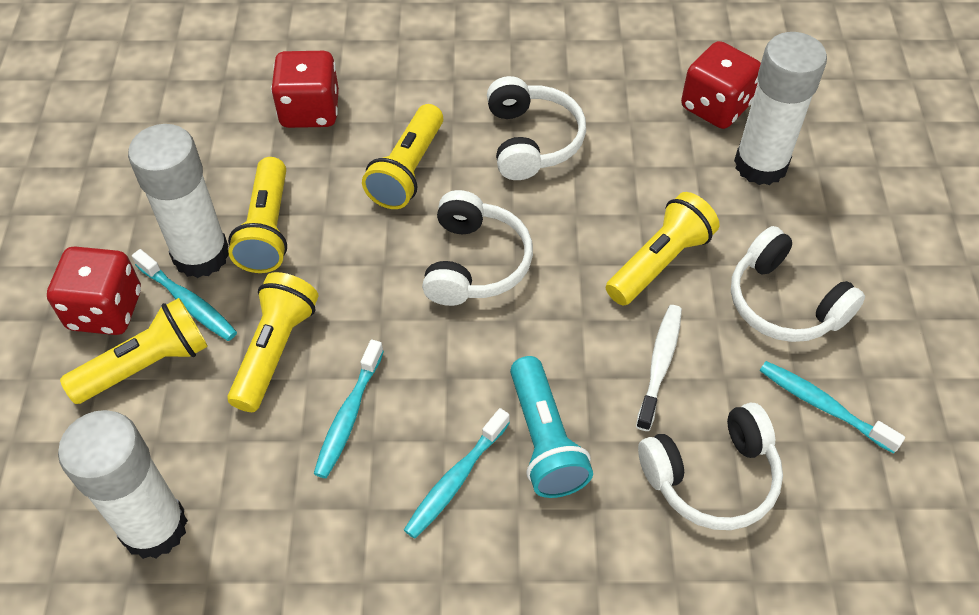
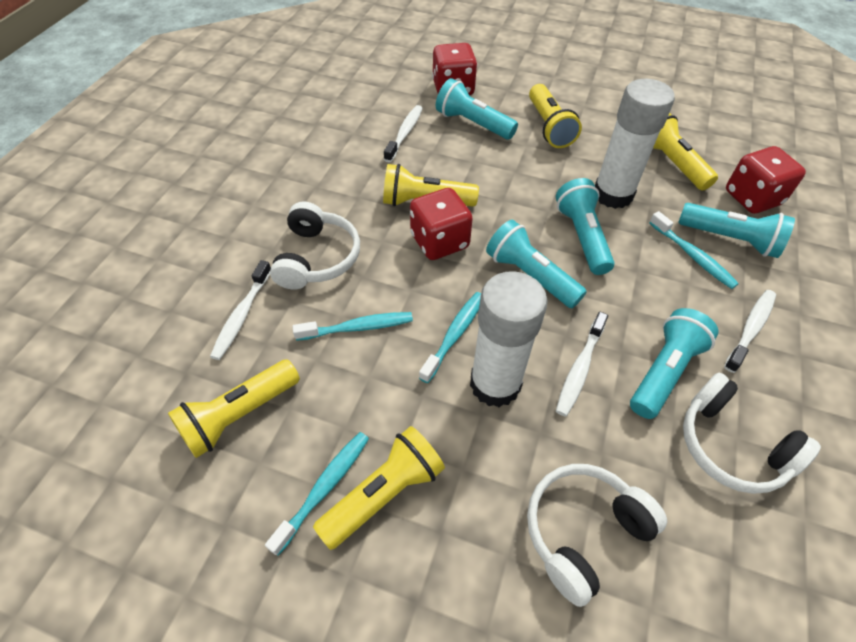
turquoise flashlight: 1 -> 5
white glue stick: 3 -> 2
white headphones: 4 -> 3
white toothbrush: 1 -> 4

